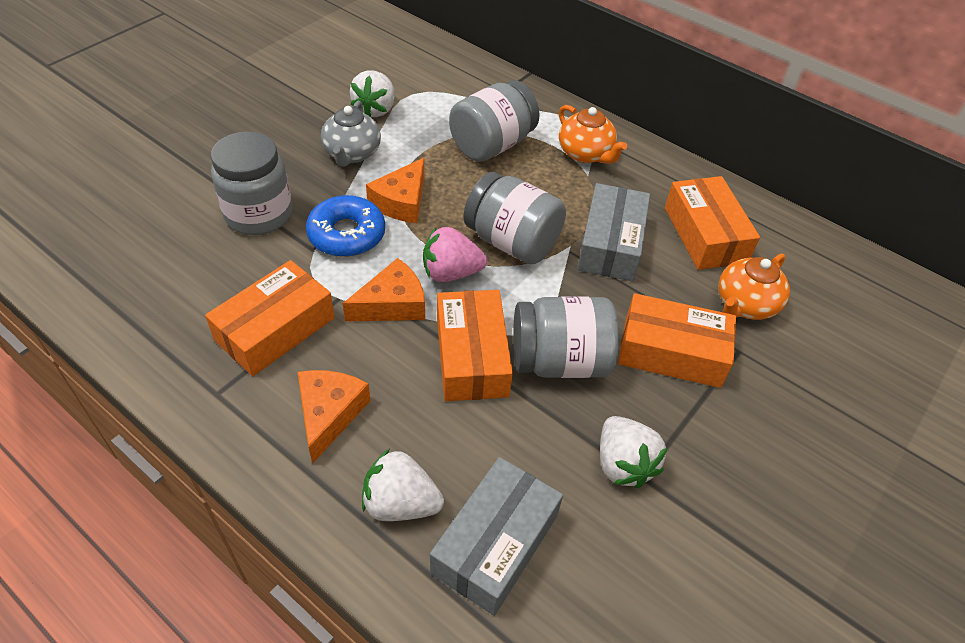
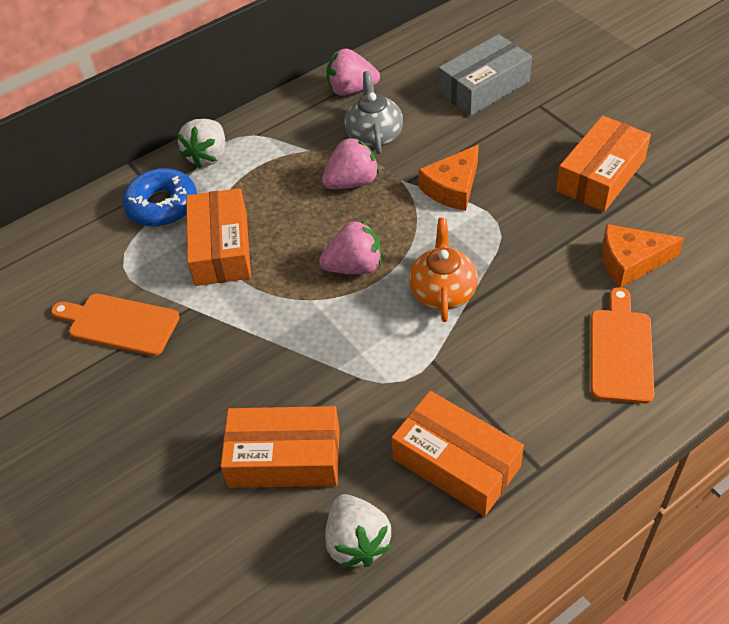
grey box: 2 -> 1
grey jar: 4 -> 0
orange cheese: 3 -> 2
orange cutting board: 0 -> 2
orange teapot: 2 -> 1
pink strawberry: 1 -> 3
white strawberry: 3 -> 2

